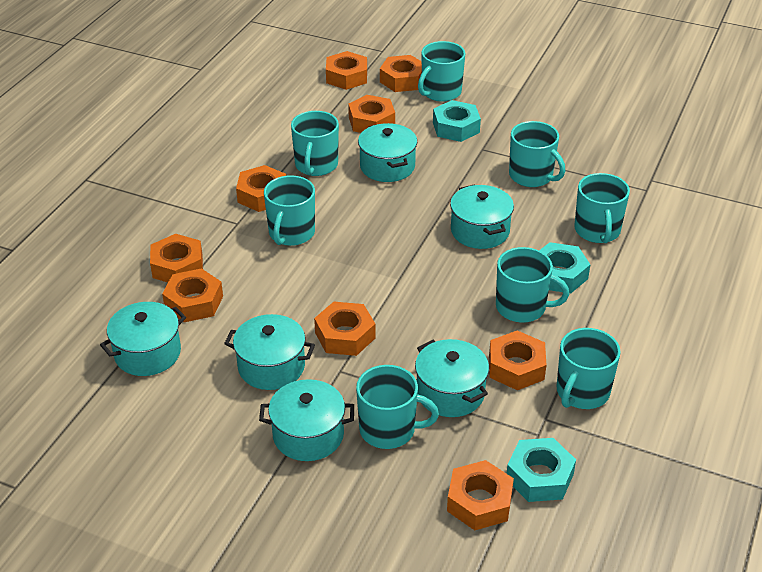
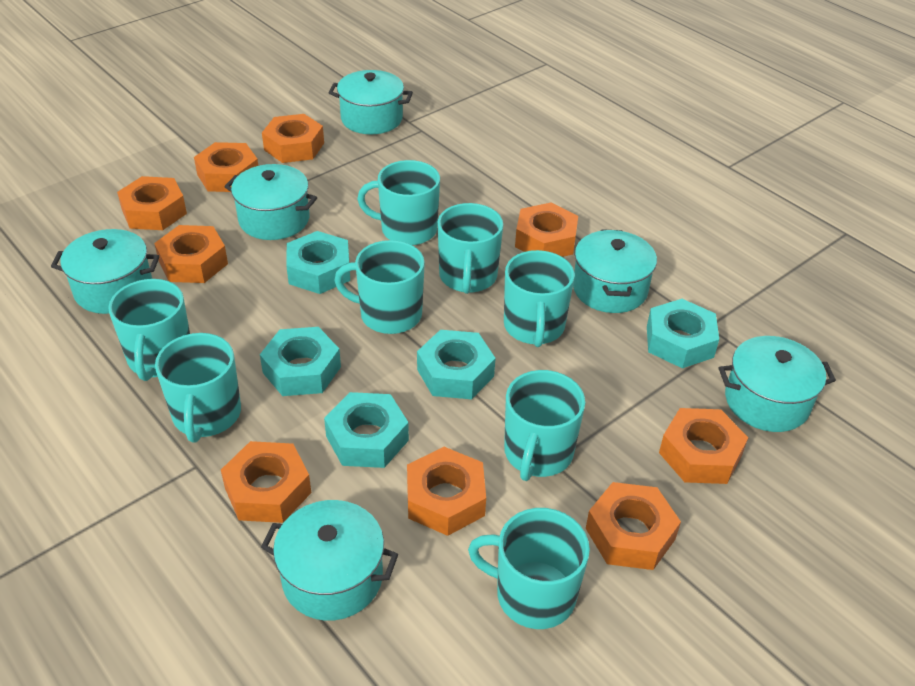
turquoise nut: 3 -> 5

